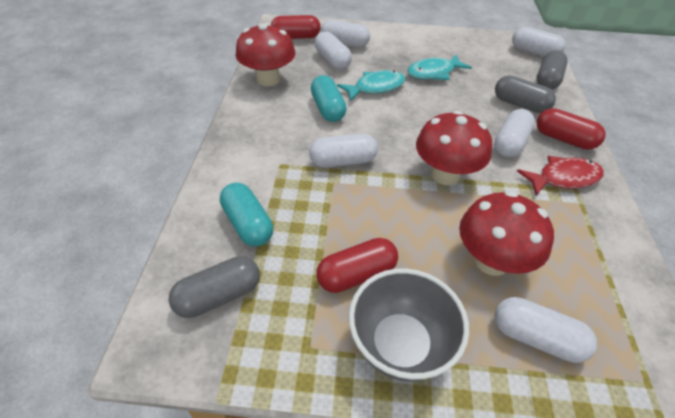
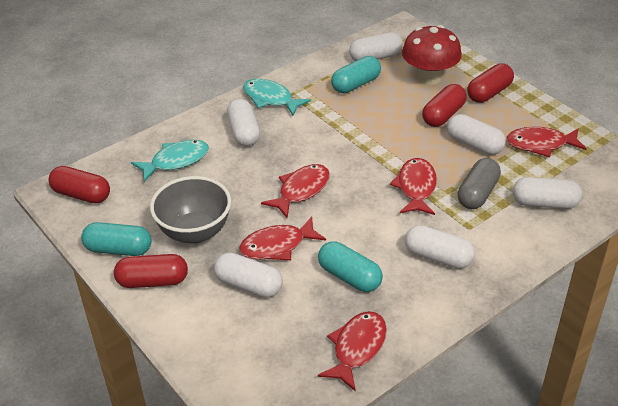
grey capsule: 3 -> 1
red capsule: 3 -> 4
red fish: 1 -> 5
red mushroom: 3 -> 1
turquoise capsule: 2 -> 3

